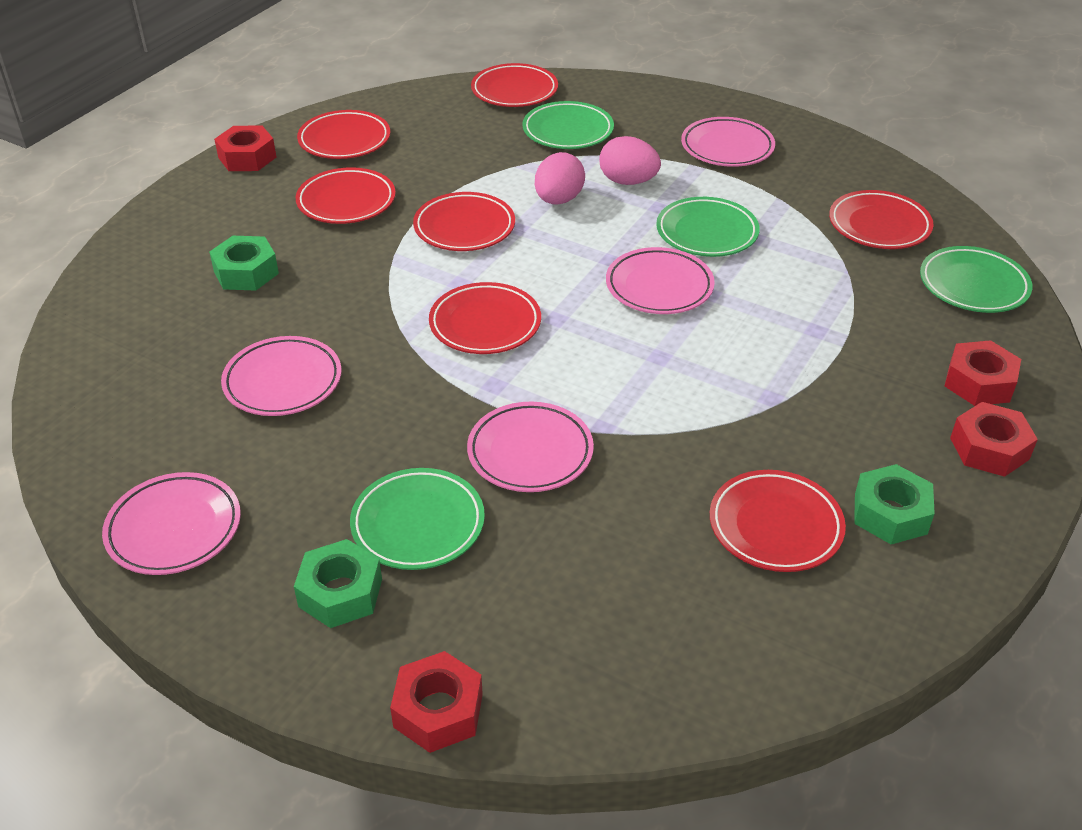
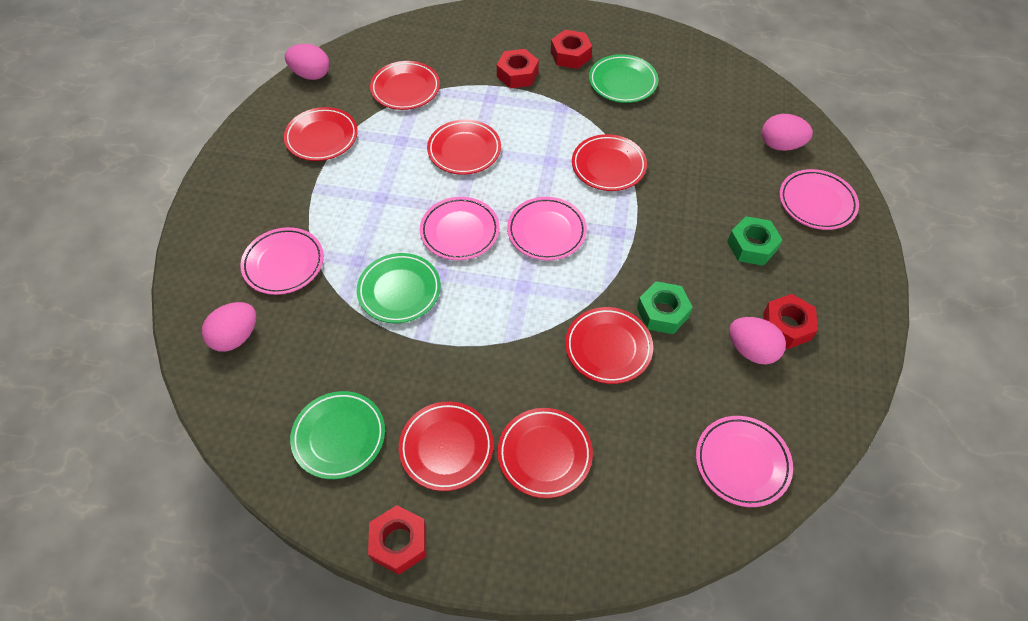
green nut: 3 -> 2
green plate: 4 -> 3
pink egg: 2 -> 4

